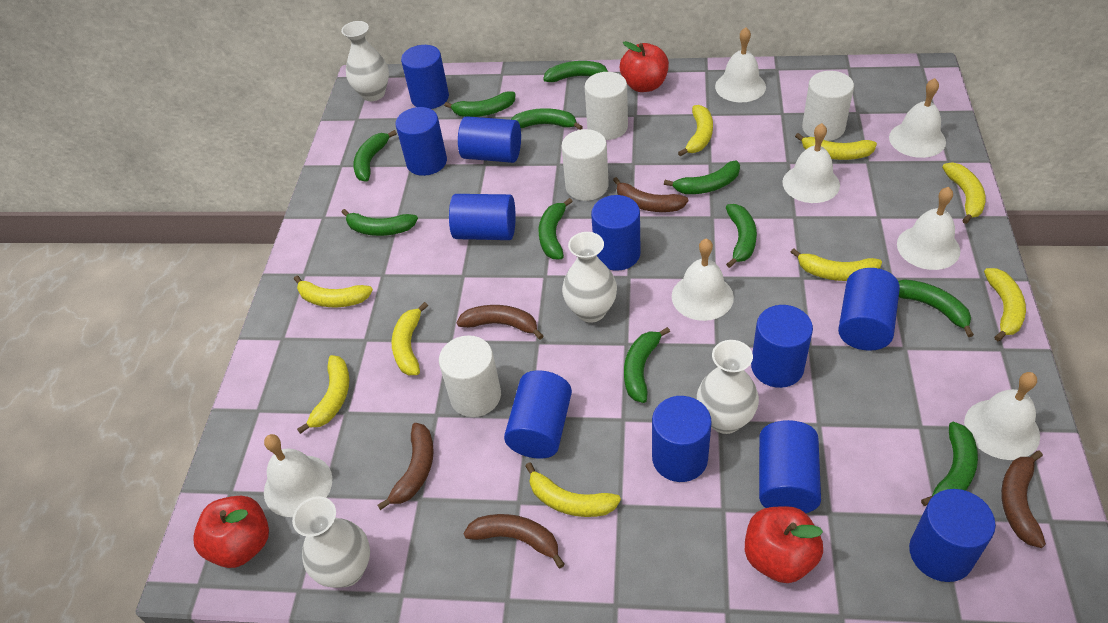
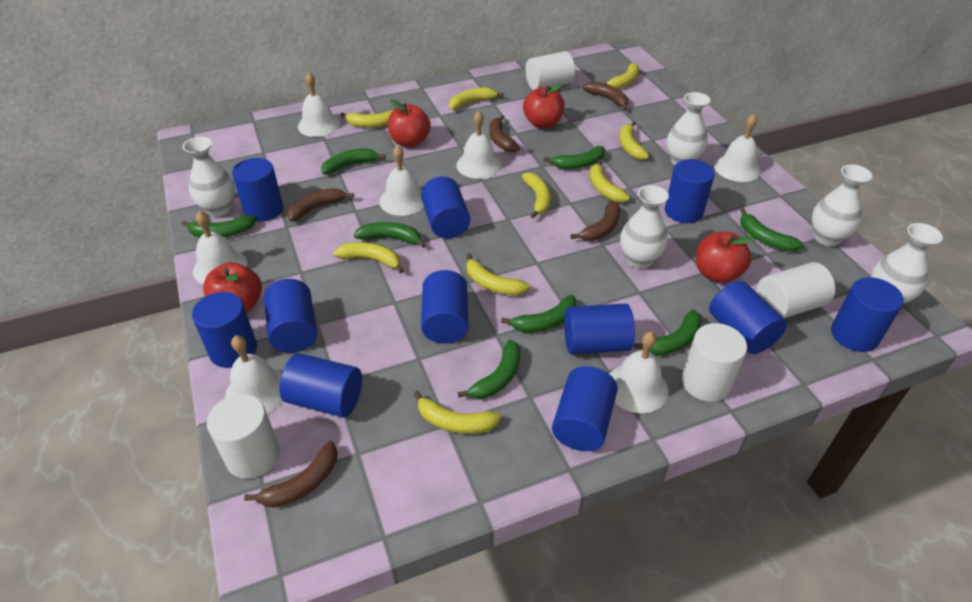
green banana: 11 -> 8
red apple: 3 -> 4
white vase: 4 -> 5

